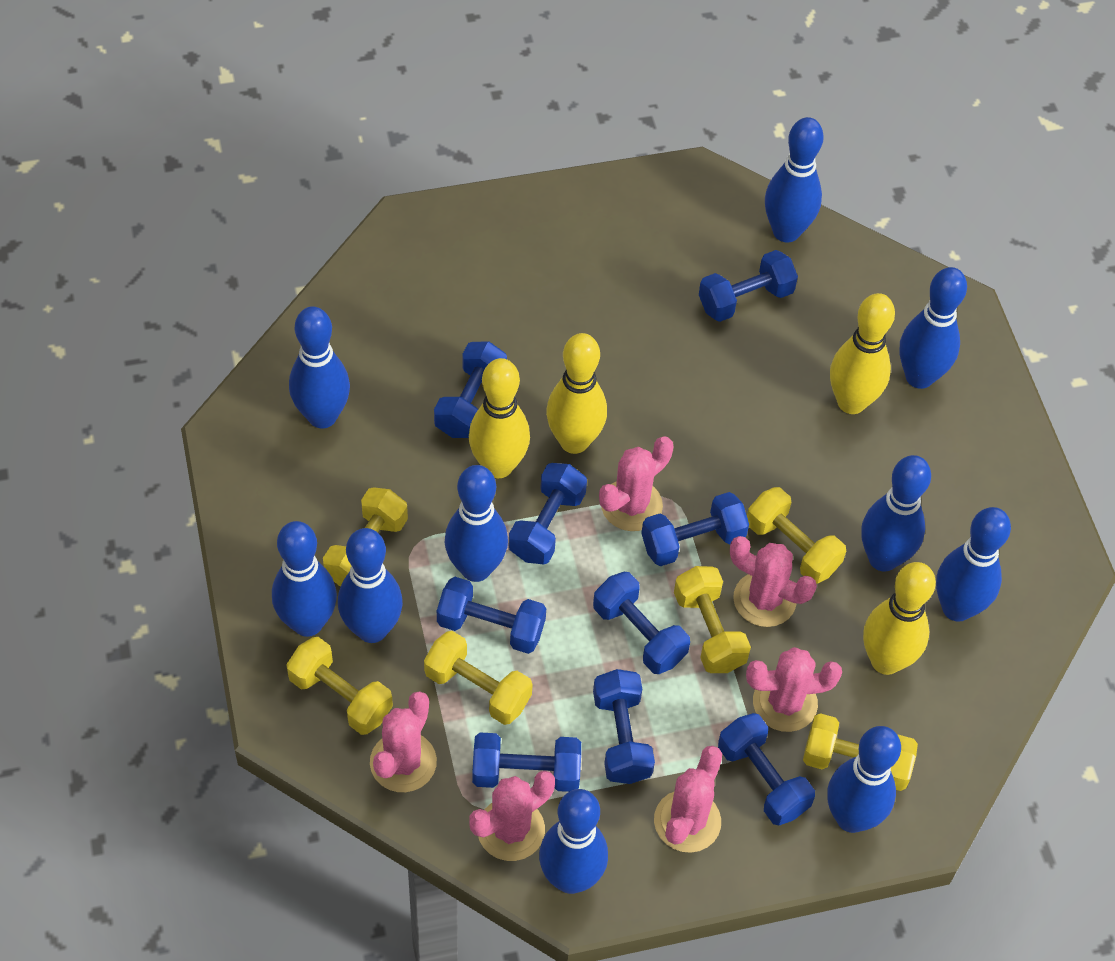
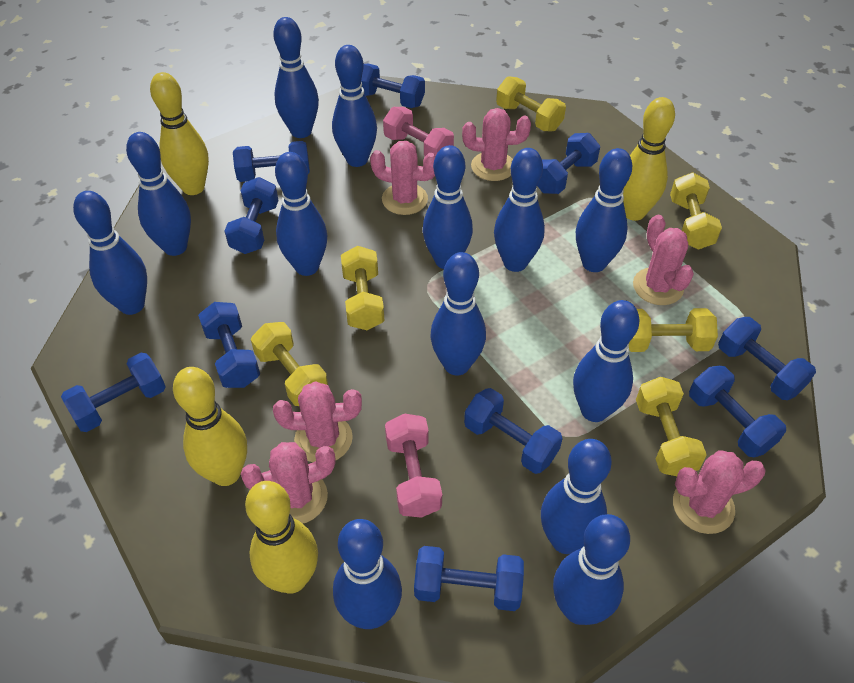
blue bowling pin: 10 -> 13
blue dumbbell: 9 -> 10
pink dumbbell: 0 -> 2

